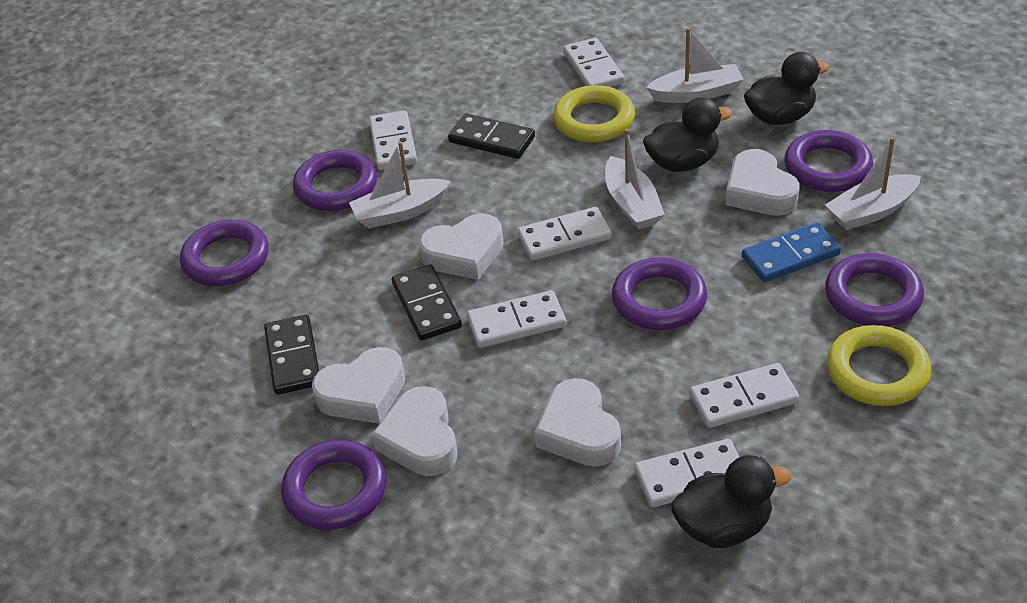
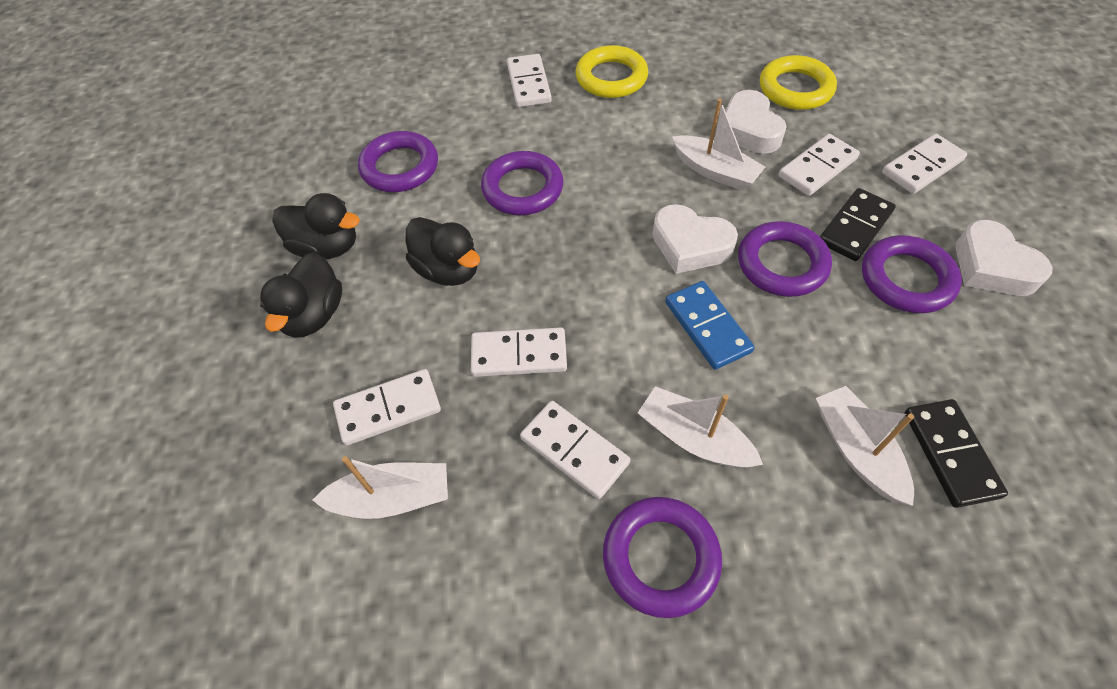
black domino: 3 -> 2
purple ring: 6 -> 5
white heart: 5 -> 3

